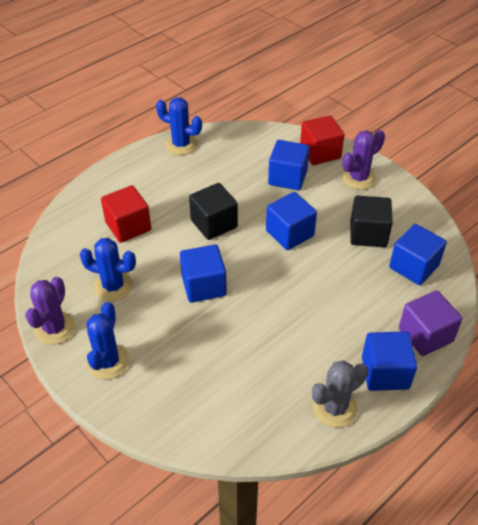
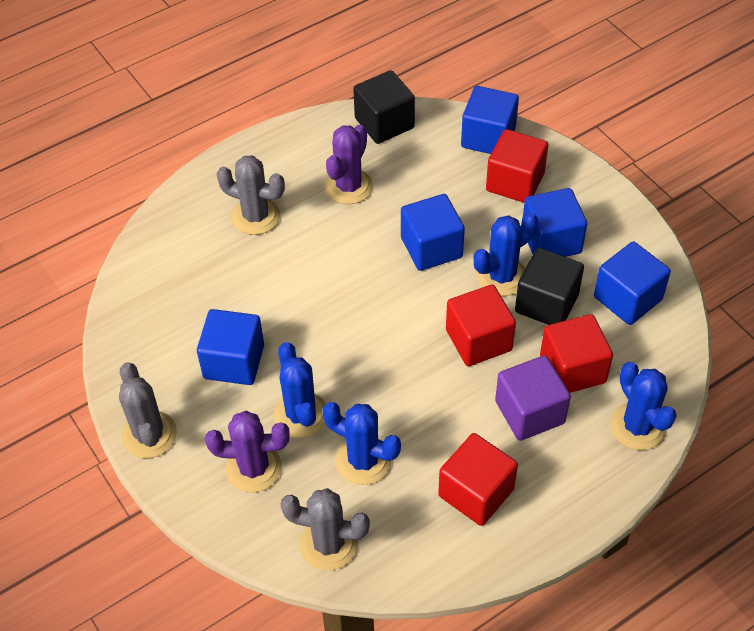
blue cactus: 3 -> 4
grey cactus: 1 -> 3
red cube: 2 -> 4

